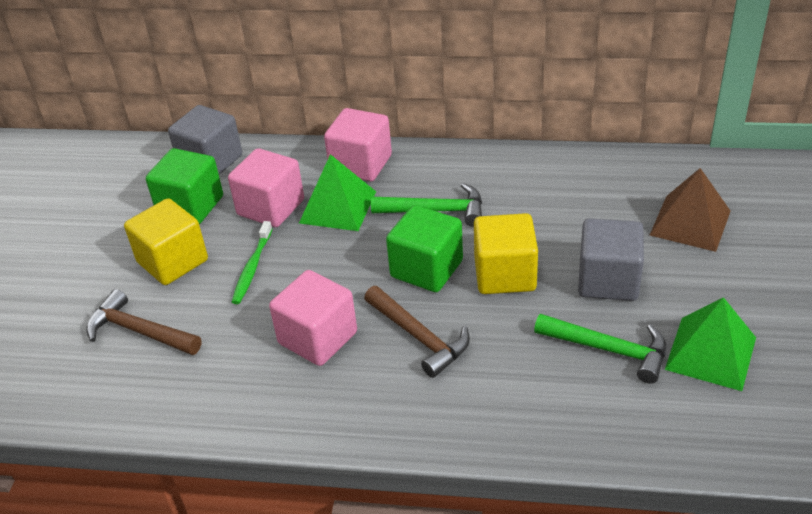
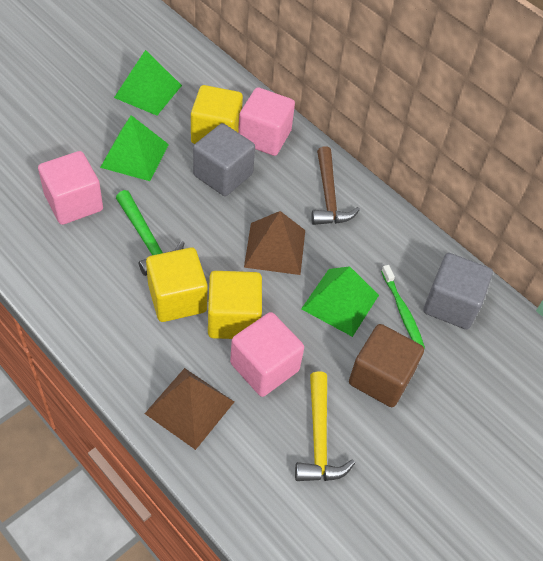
brown cube: 0 -> 1
brown hammer: 2 -> 1
brown pyramid: 1 -> 2
green cube: 2 -> 0
green hammer: 2 -> 1
green pyramid: 2 -> 3
yellow cube: 2 -> 3
yellow hammer: 0 -> 1

